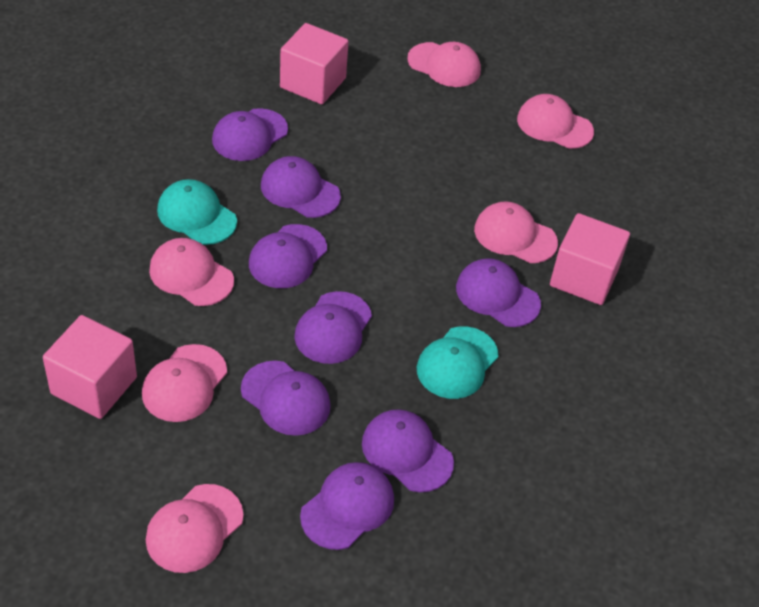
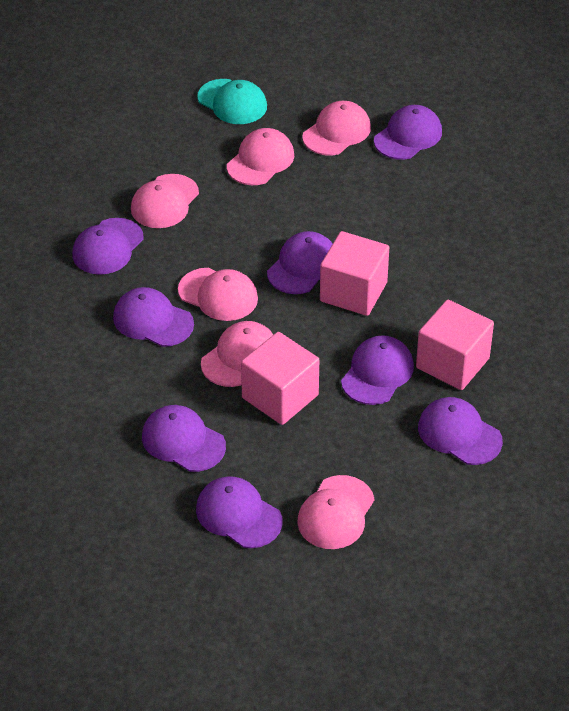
turquoise cap: 2 -> 1

